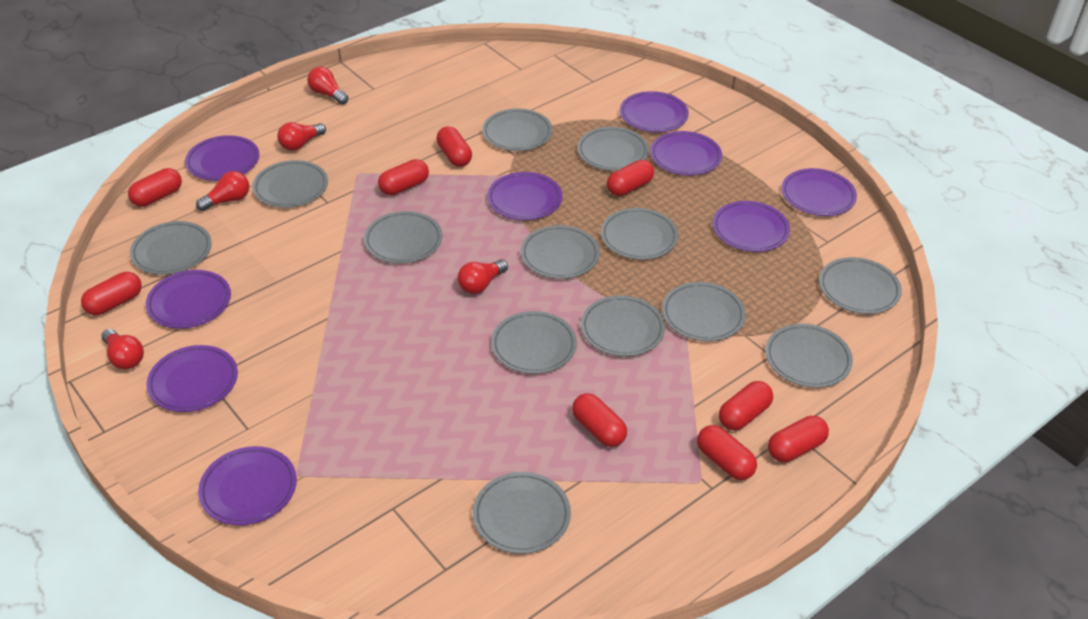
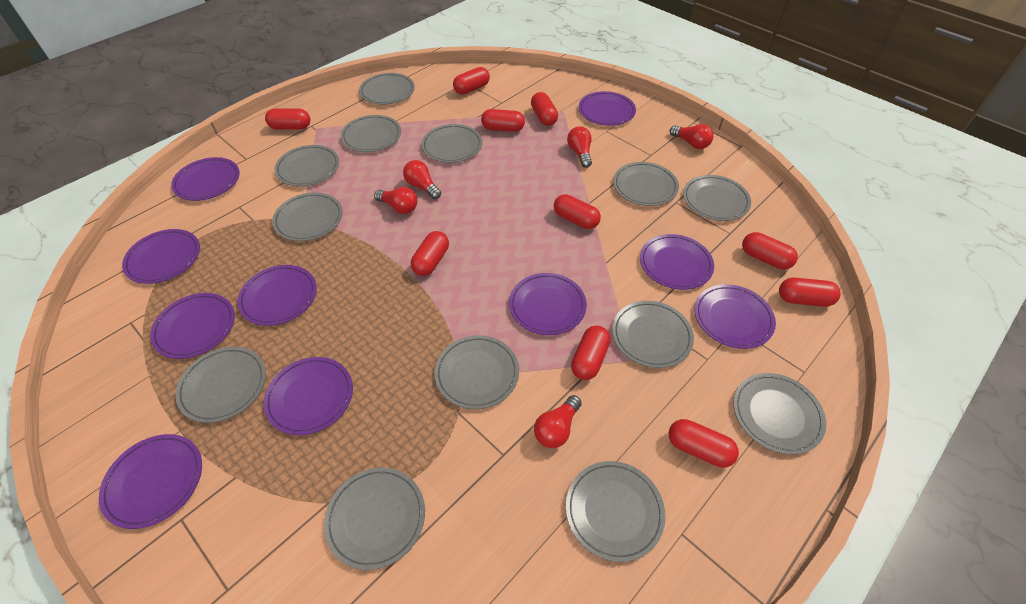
purple plate: 9 -> 10
red capsule: 9 -> 10

